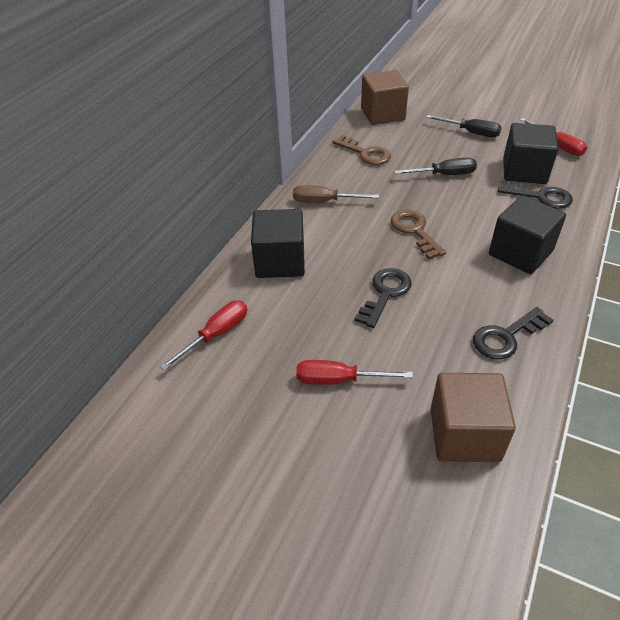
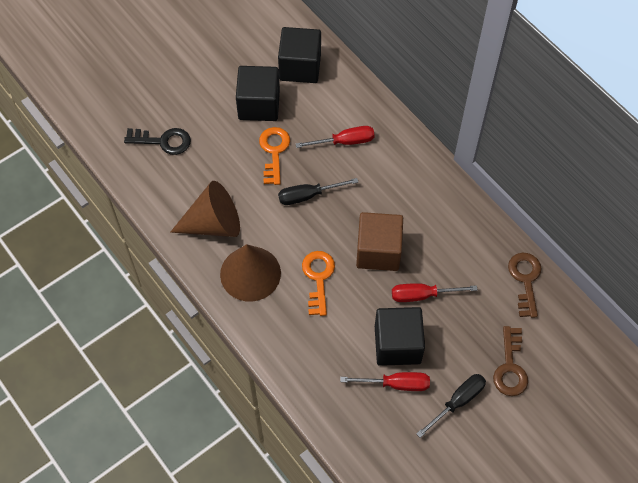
black key: 3 -> 1
brown cone: 0 -> 2
brown cube: 2 -> 1
brown screwdriver: 1 -> 0
orange key: 0 -> 2

